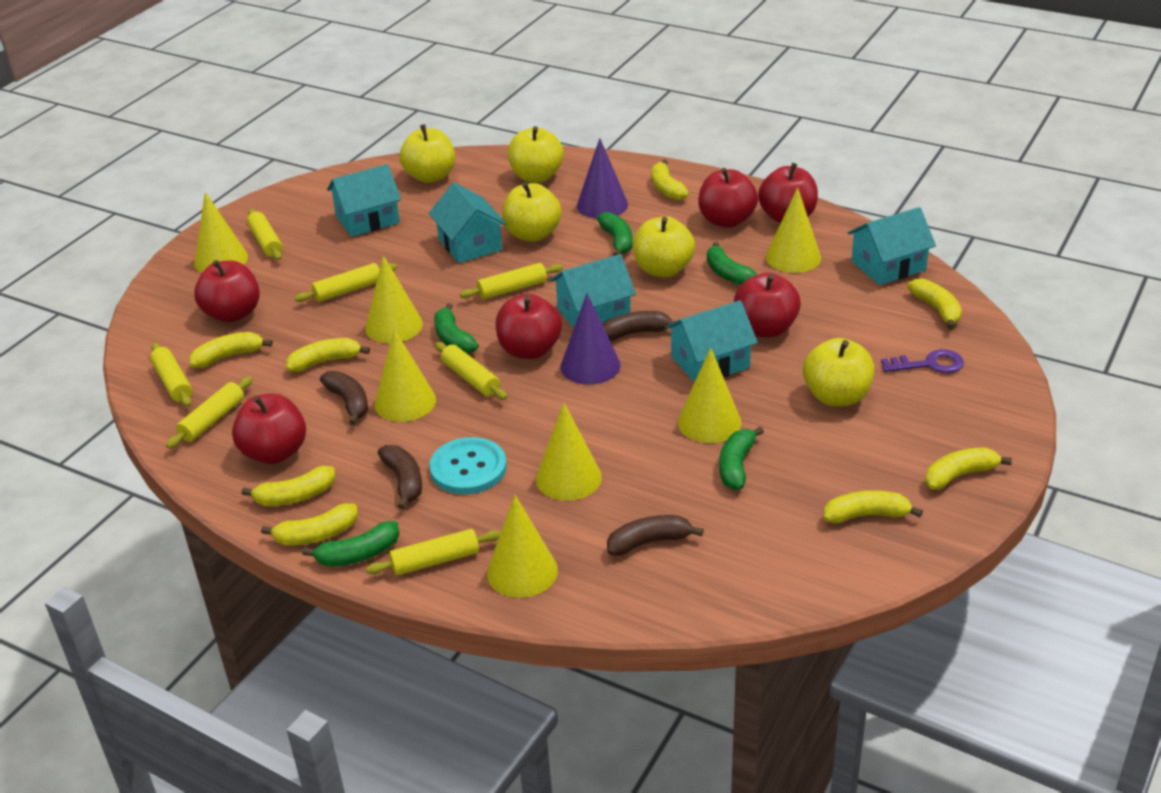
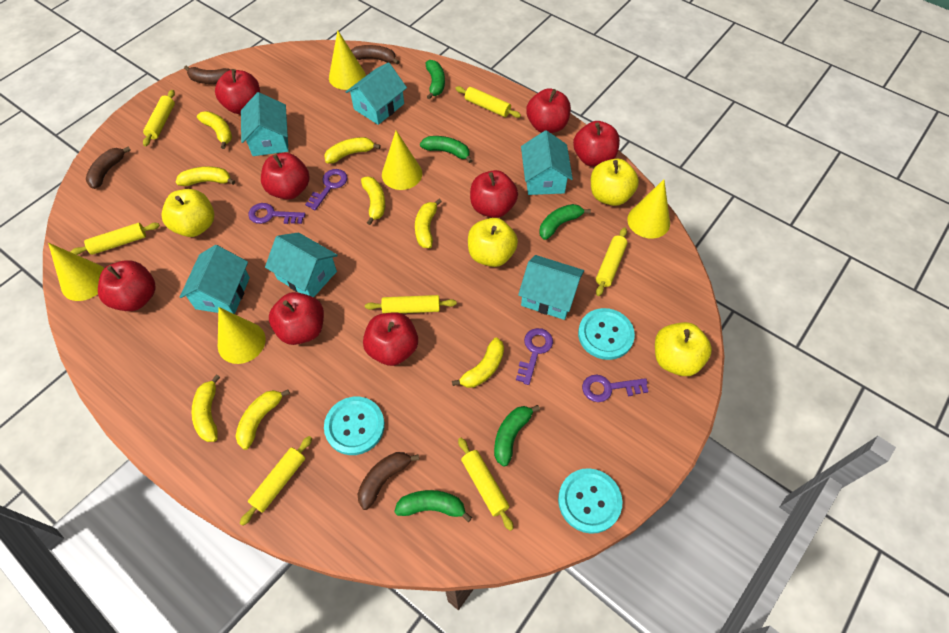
purple cone: 2 -> 0
purple key: 1 -> 4
red apple: 6 -> 8
turquoise button: 1 -> 3
turquoise house: 5 -> 6
yellow apple: 5 -> 4
yellow cone: 7 -> 5

